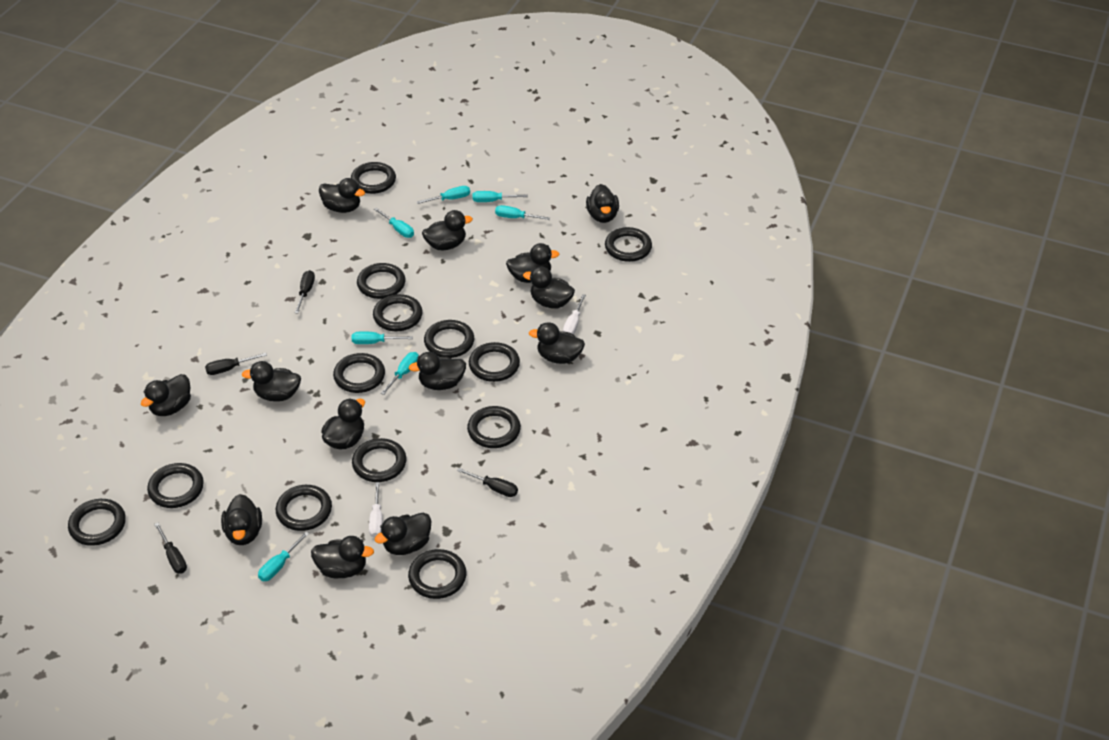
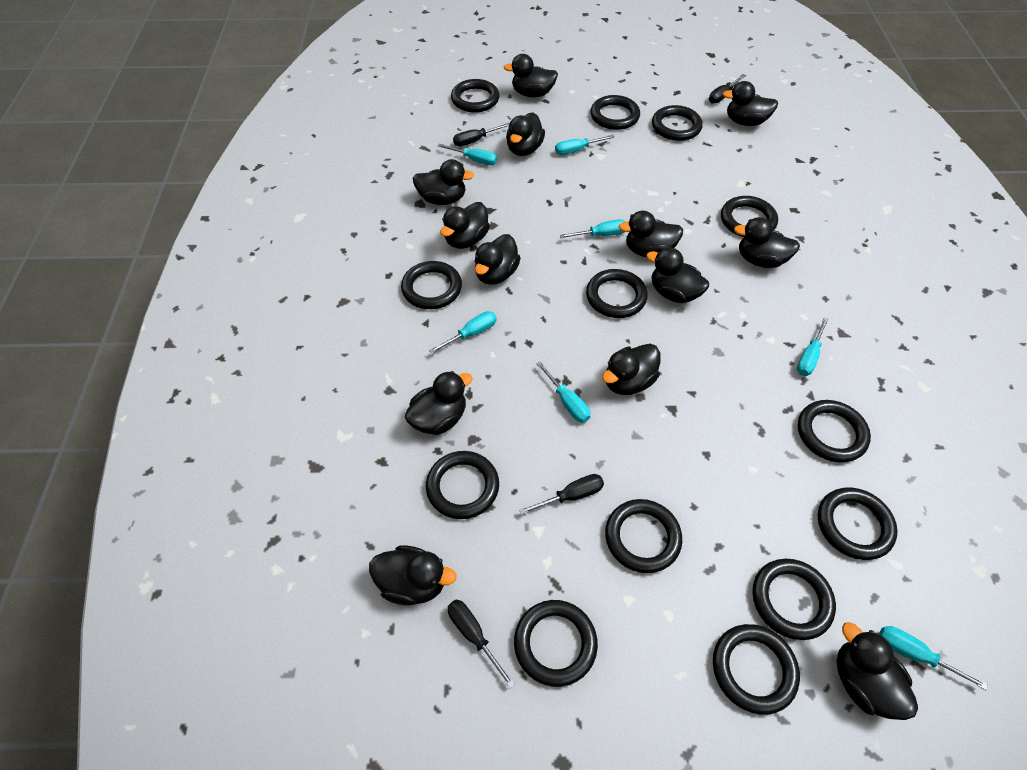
white screwdriver: 2 -> 0

